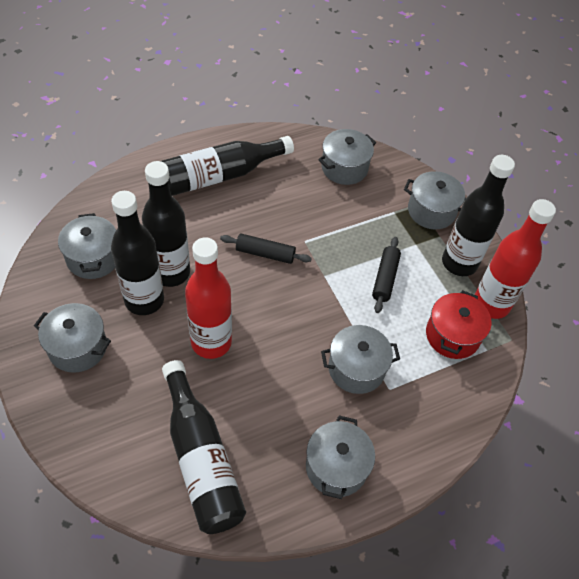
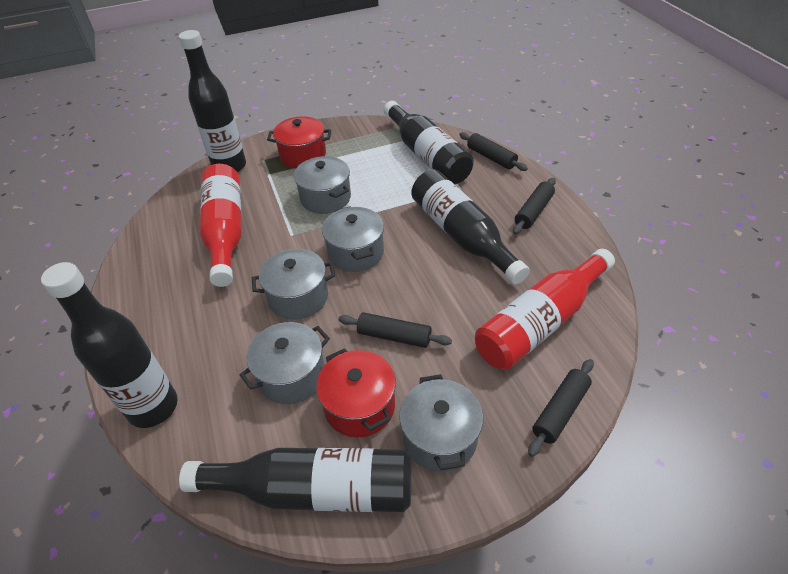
black rolling pin: 2 -> 4
grey pot: 6 -> 5
red pot: 1 -> 2

